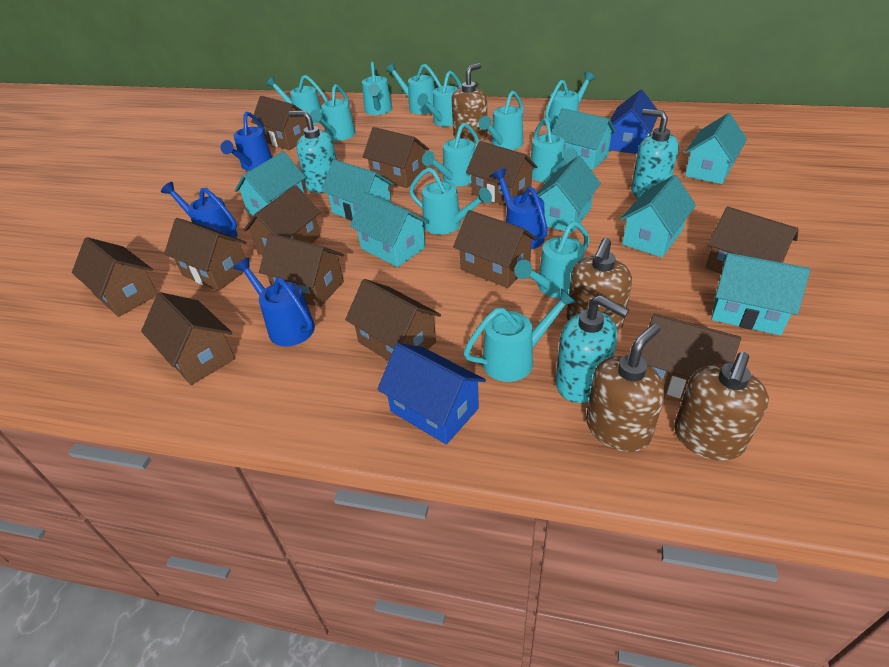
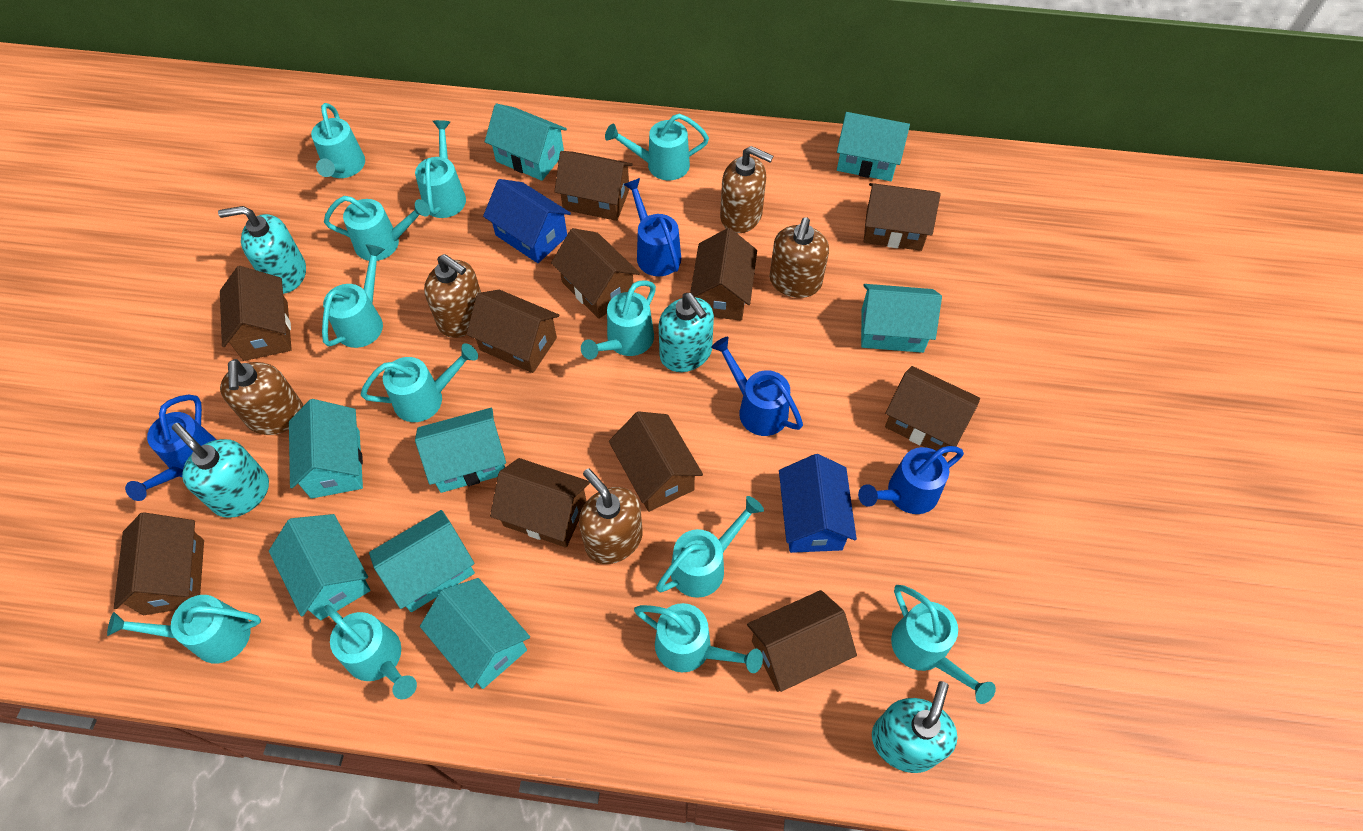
brown house: 12 -> 11
brown soap dispenser: 4 -> 5
turquoise soap dispenser: 3 -> 4

